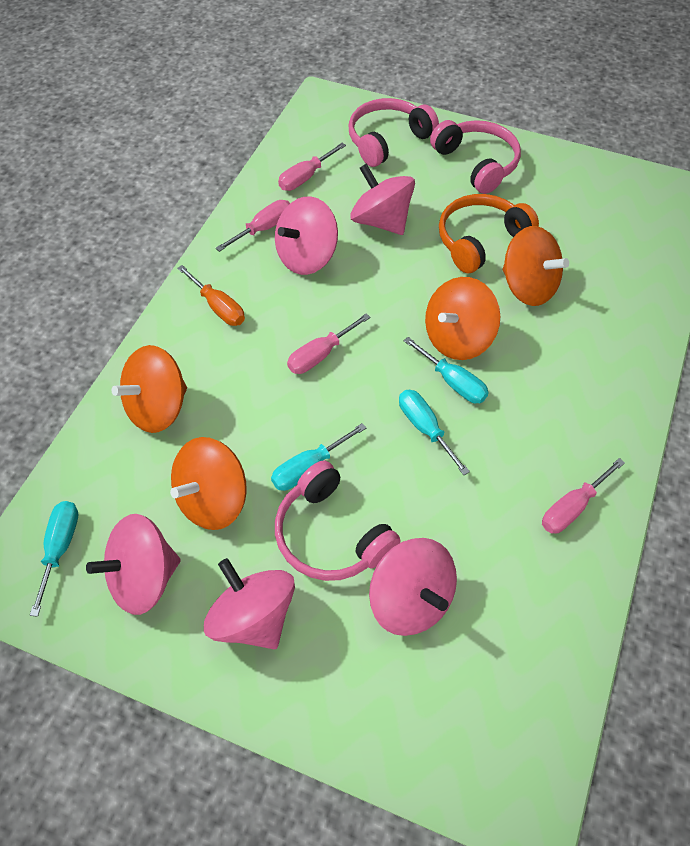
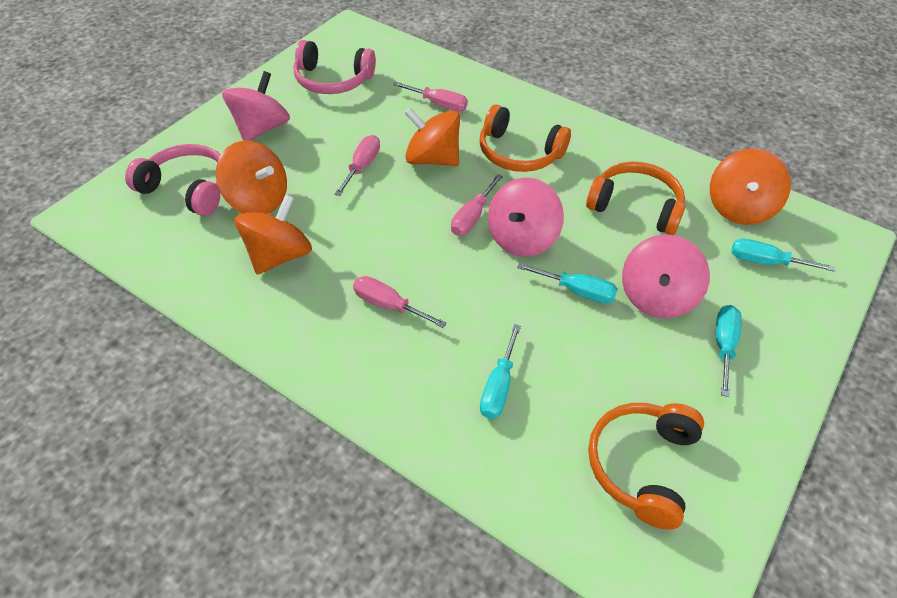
orange headphones: 1 -> 3
orange screwdriver: 1 -> 0
pink headphones: 3 -> 2
pink spinning top: 5 -> 3

